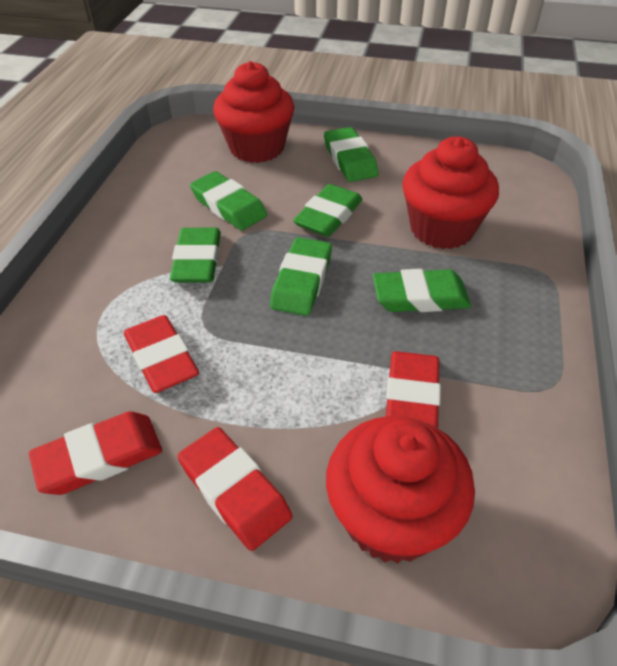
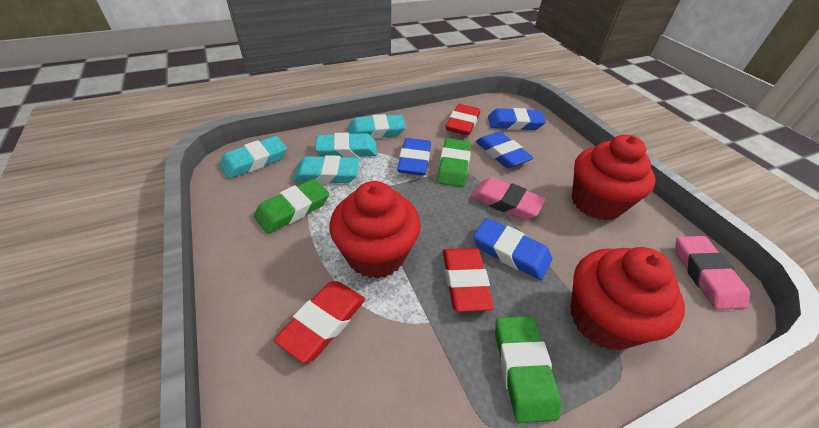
blue eraser: 0 -> 4
green eraser: 6 -> 3
pink eraser: 0 -> 2
red eraser: 4 -> 3
turquoise eraser: 0 -> 4

